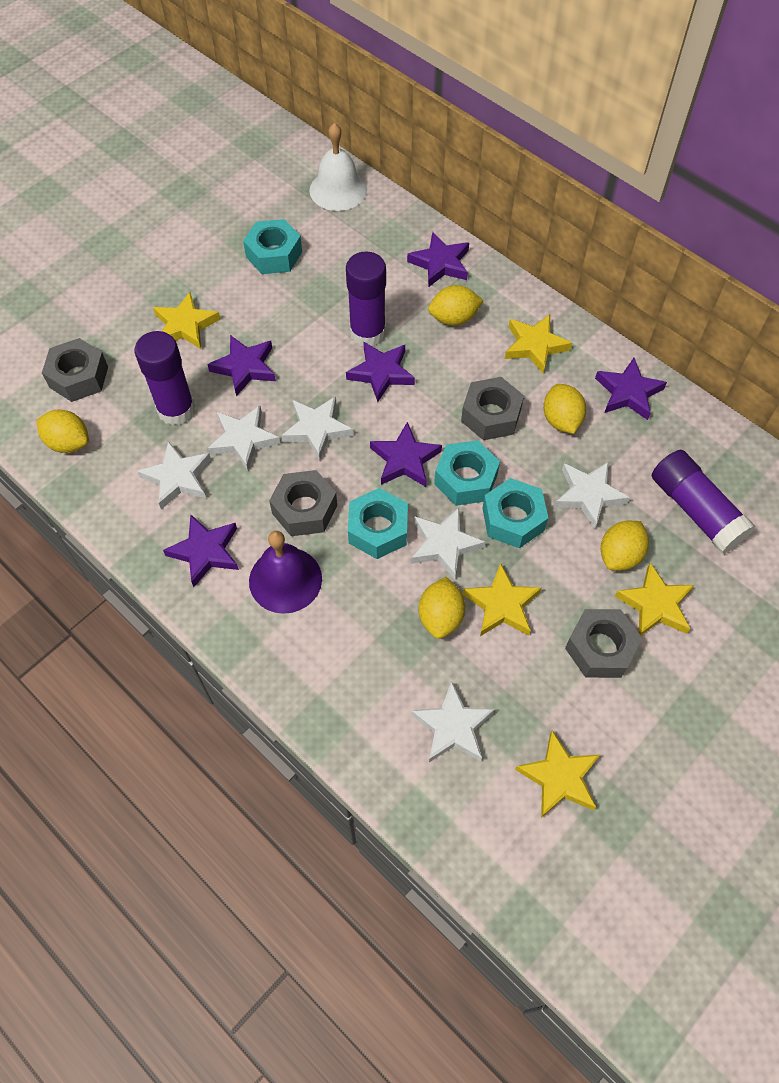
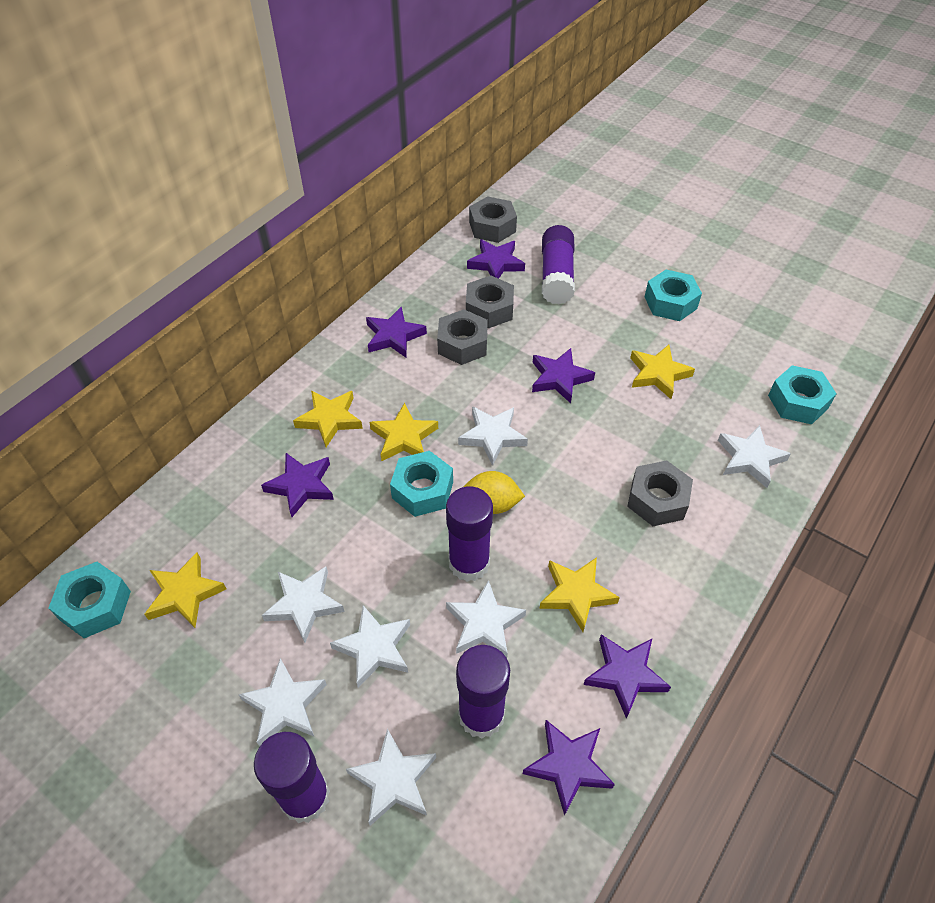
purple bell: 1 -> 0
purple glue stick: 3 -> 4
white bell: 1 -> 0
white star: 6 -> 7
yellow lemon: 5 -> 1

